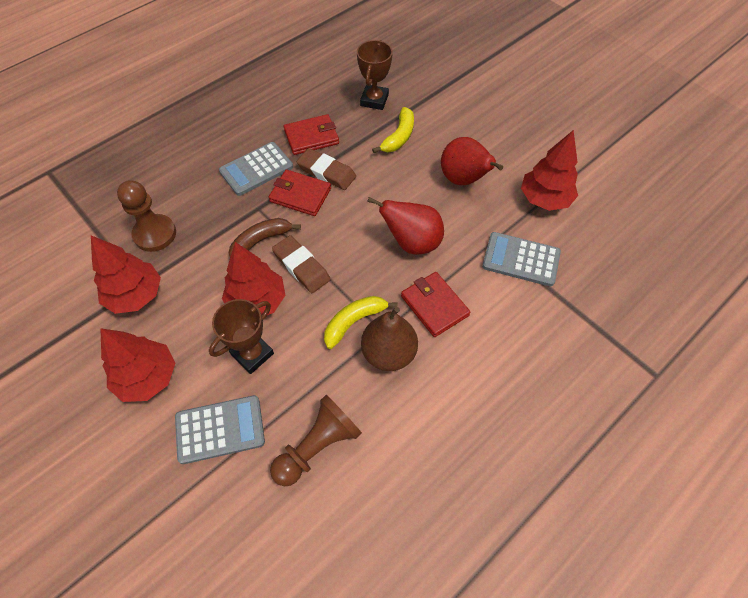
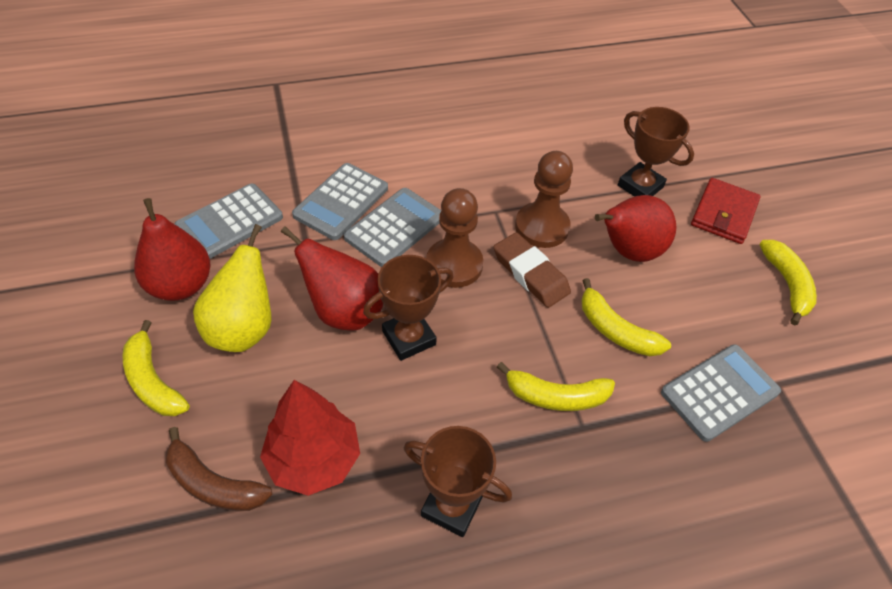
brown eraser: 2 -> 1
brown pear: 1 -> 0
brown trophy: 2 -> 3
grey calculator: 3 -> 4
red pear: 2 -> 3
red tree: 4 -> 1
red wallet: 3 -> 1
yellow banana: 2 -> 4
yellow pear: 0 -> 1

